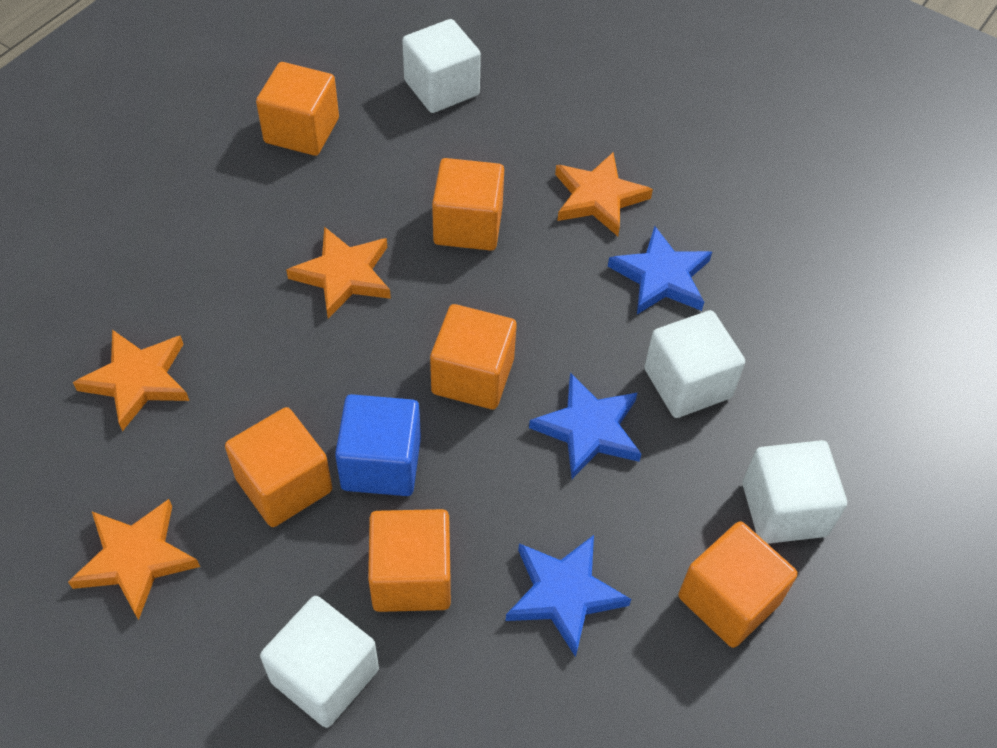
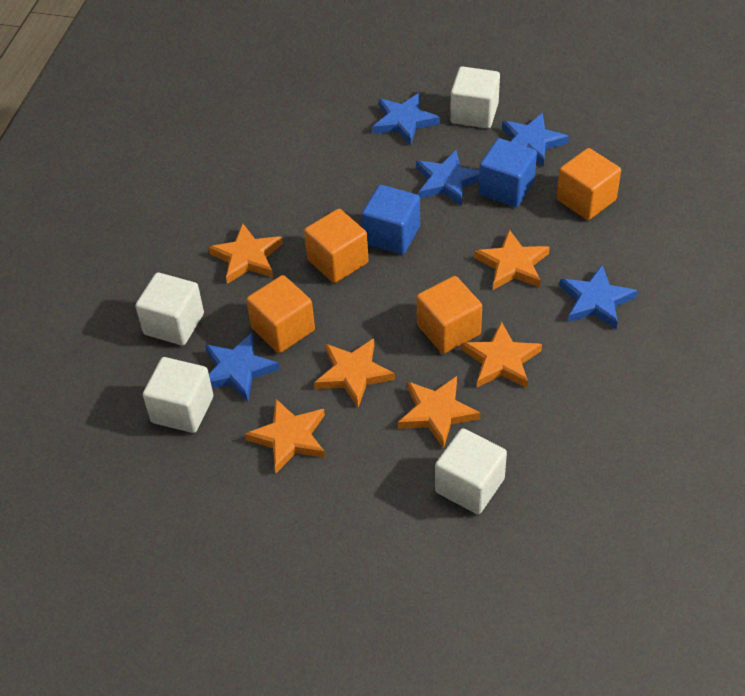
blue cube: 1 -> 2
blue star: 3 -> 5
orange cube: 6 -> 4
orange star: 4 -> 6

